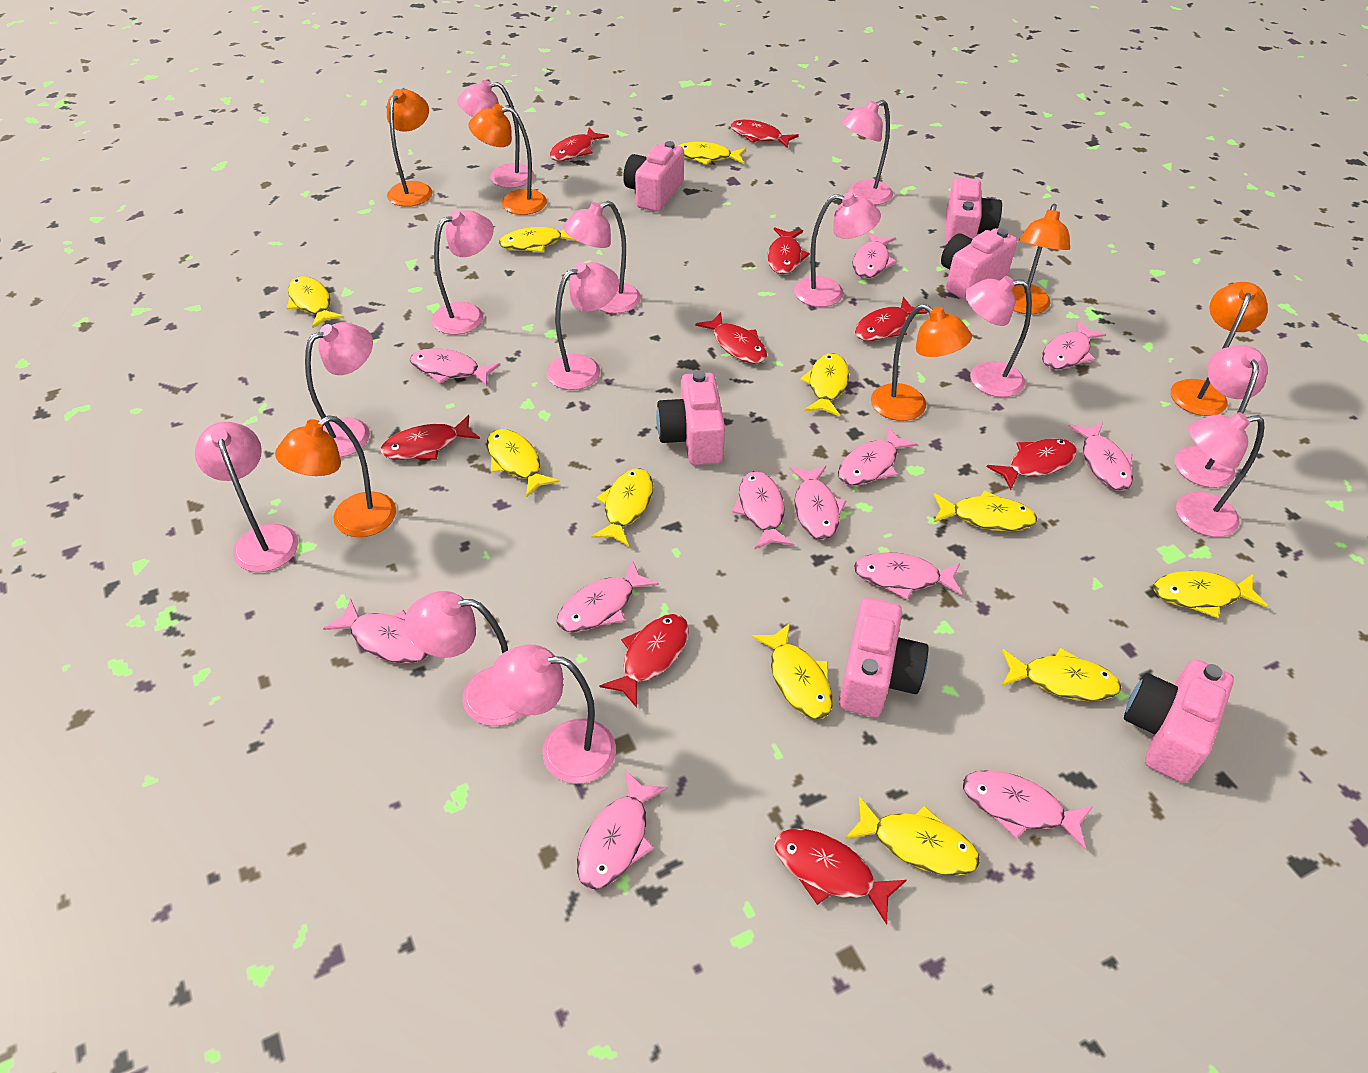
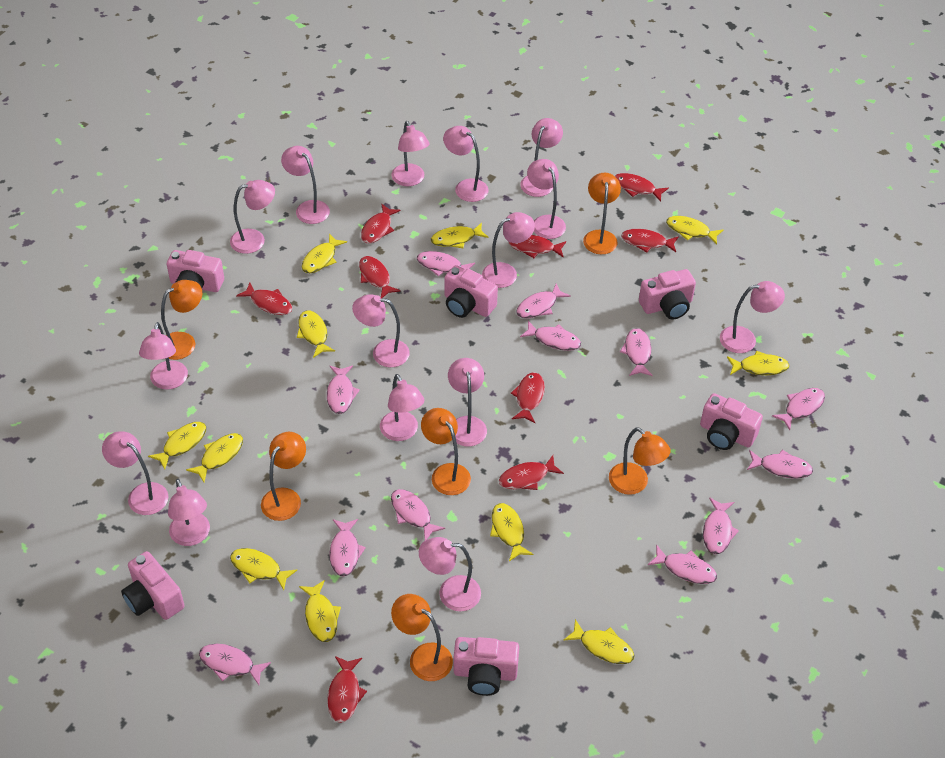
pink lamp: 13 -> 15

